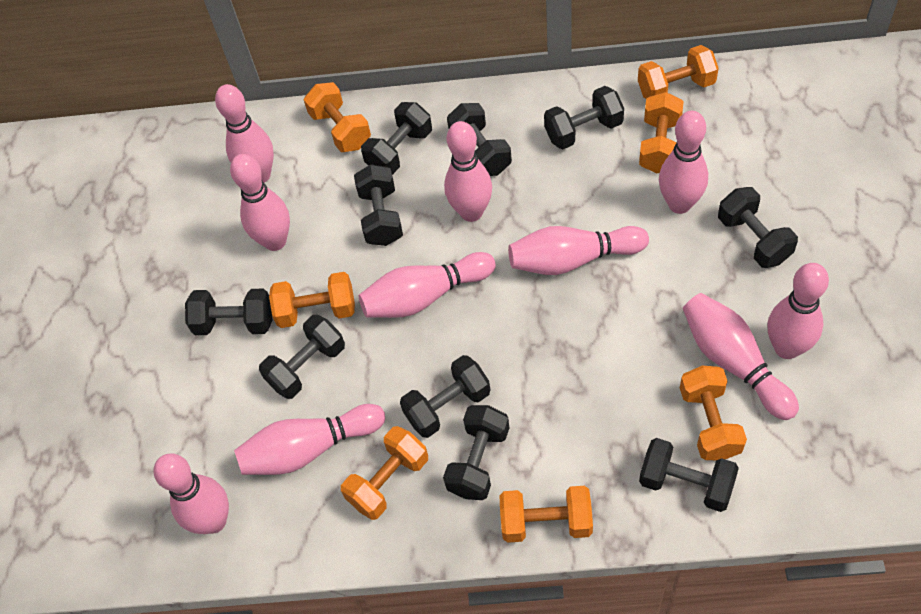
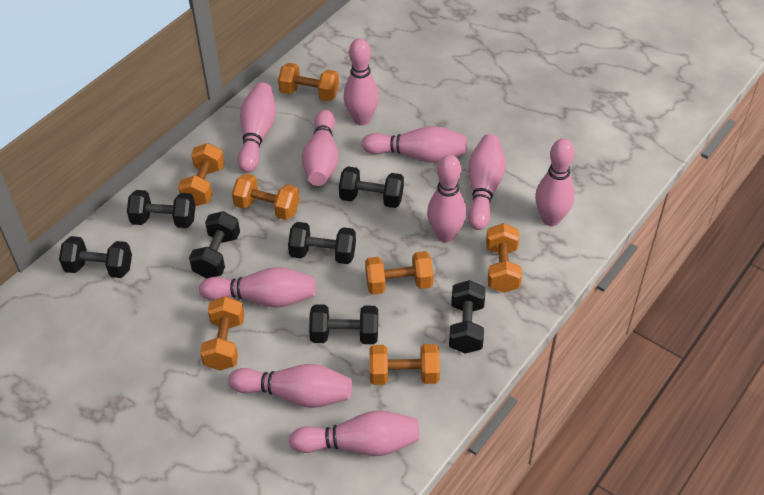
black dumbbell: 10 -> 7

